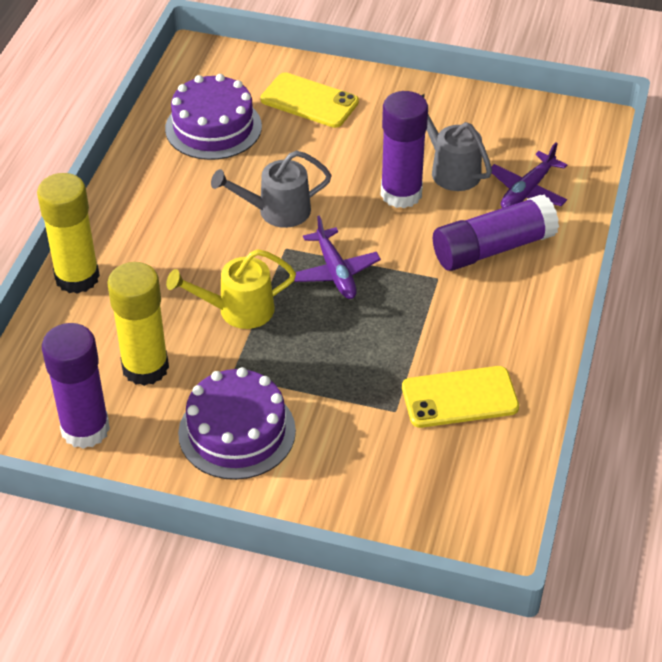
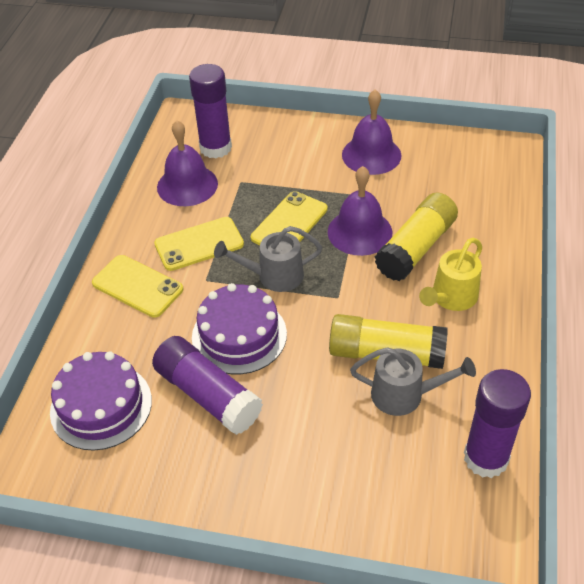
purple bell: 0 -> 3
purple plane: 2 -> 0
yellow phone: 2 -> 3

